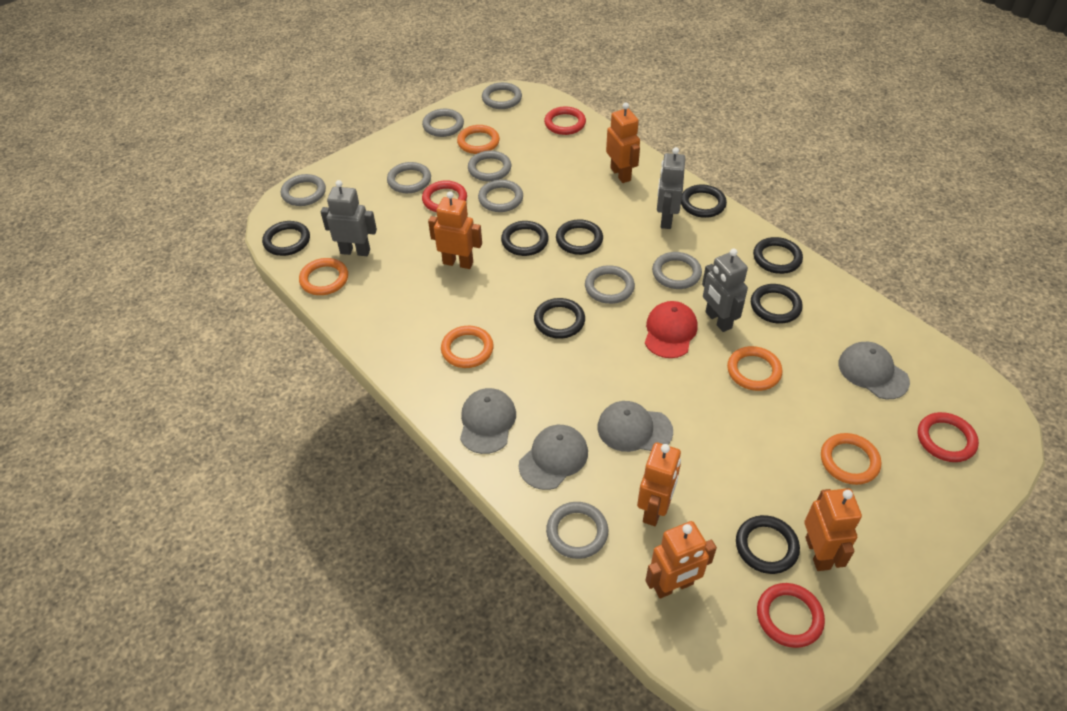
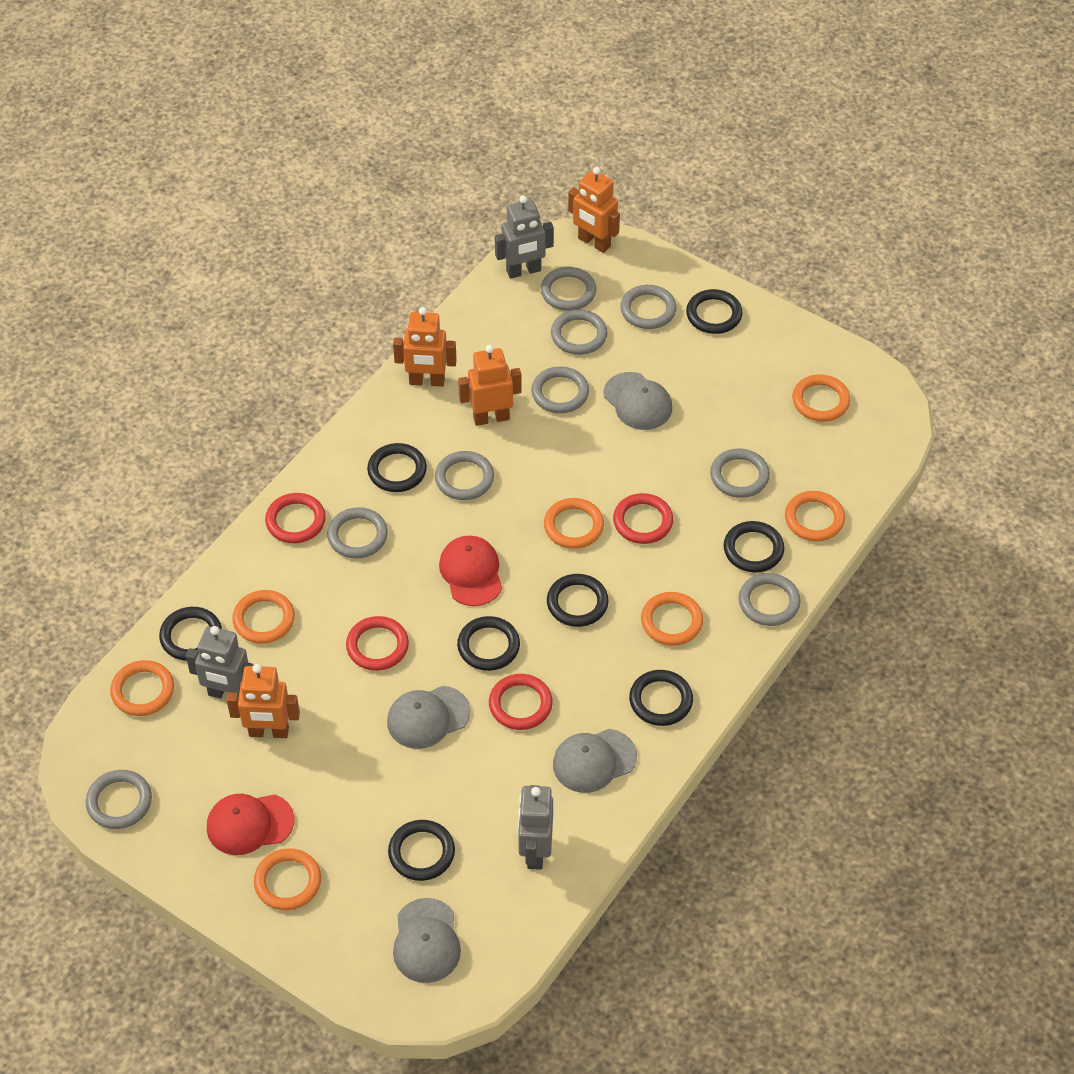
orange ring: 5 -> 7
orange robot: 5 -> 4
red cap: 1 -> 2

